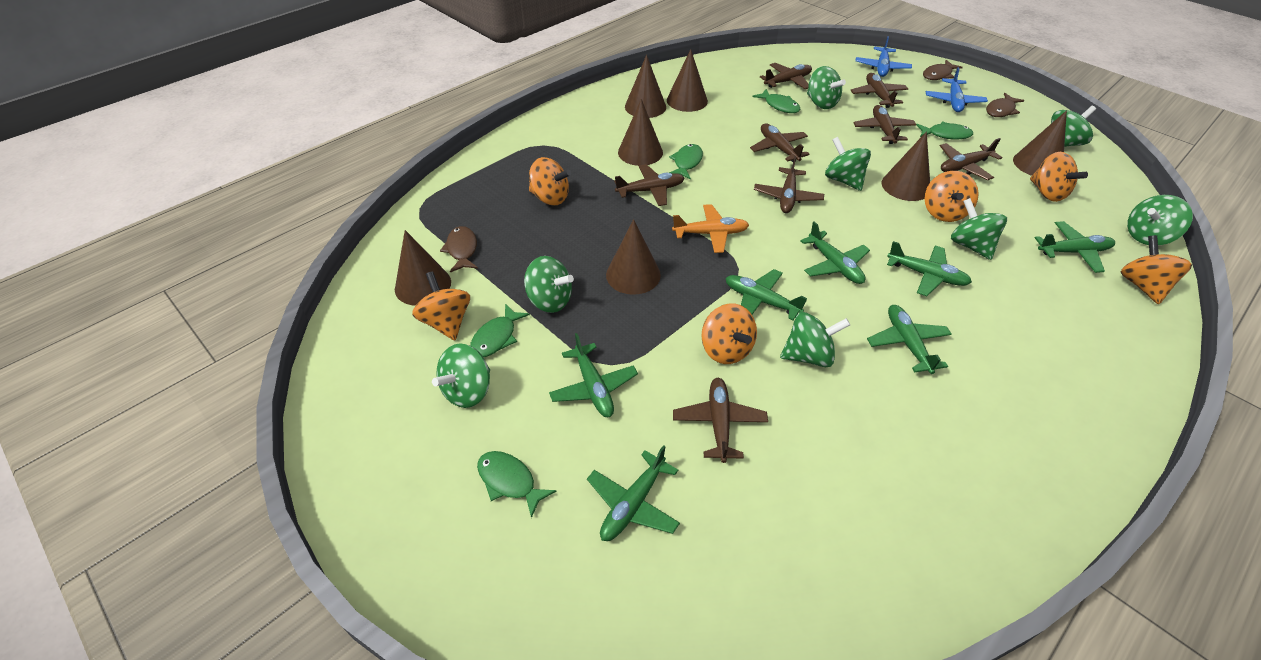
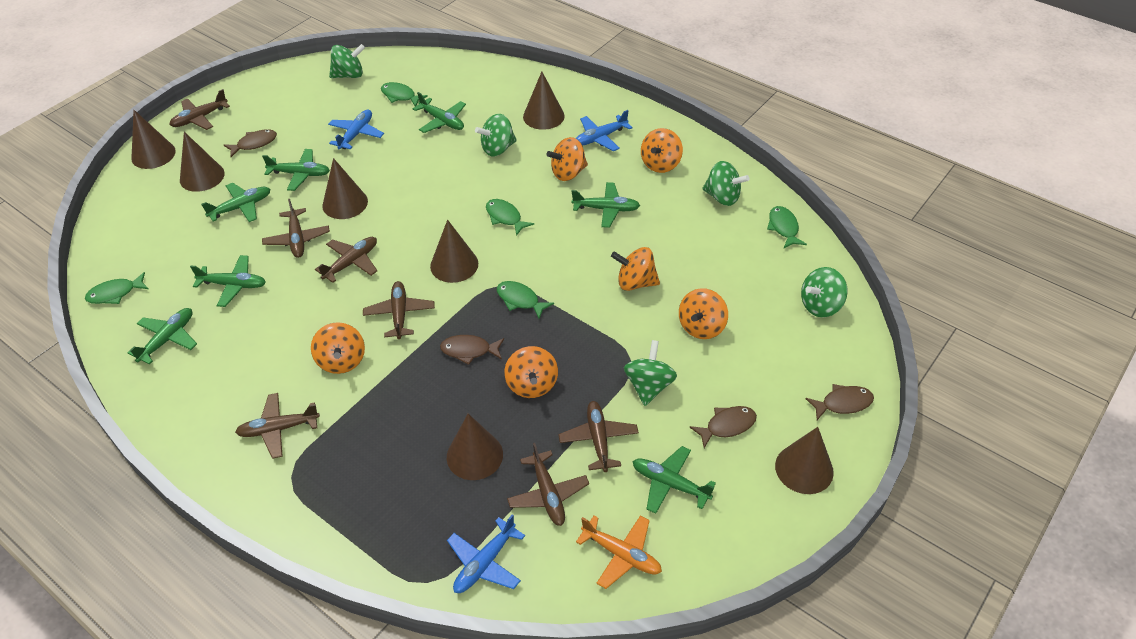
blue plane: 2 -> 3
brown fish: 3 -> 4
brown plane: 8 -> 7
green spinning top: 8 -> 5

